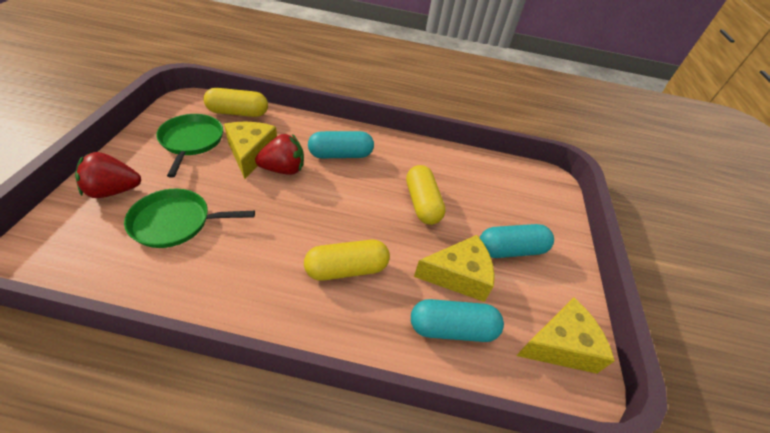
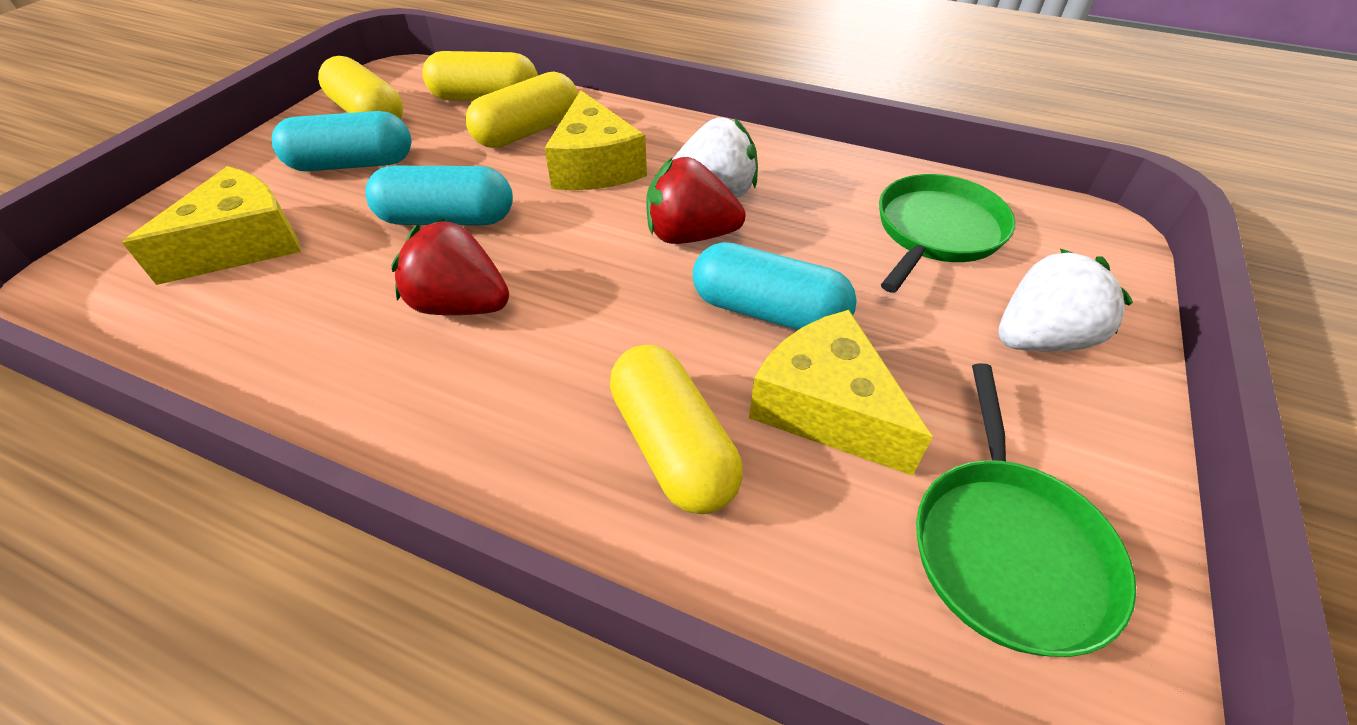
white strawberry: 0 -> 2
yellow capsule: 3 -> 4

